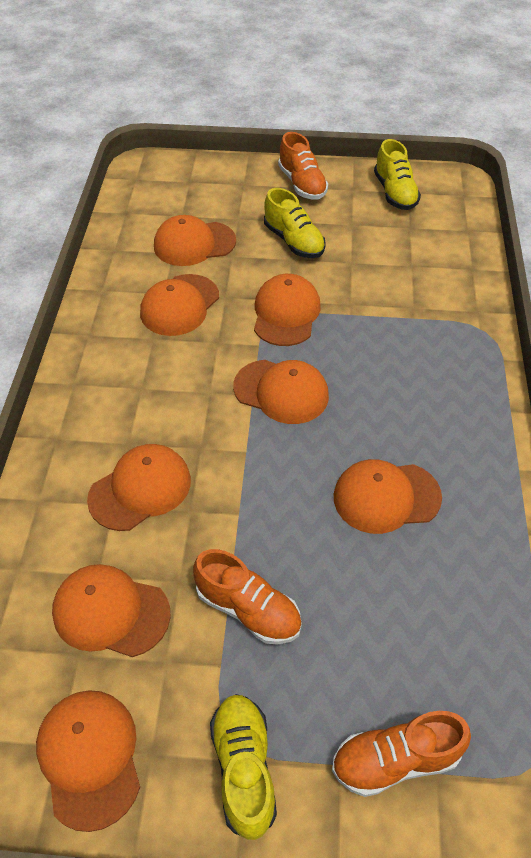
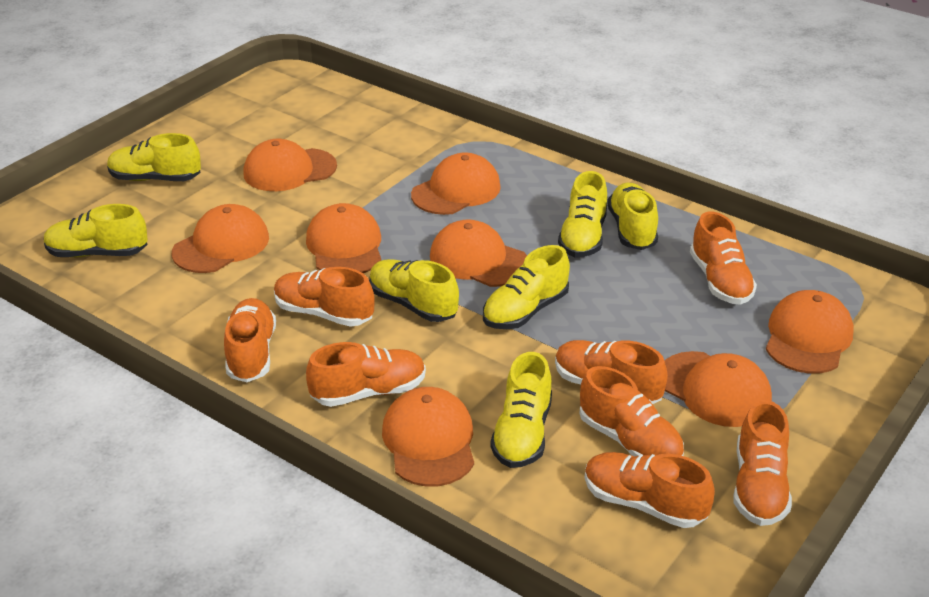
orange shoe: 3 -> 8
yellow shoe: 3 -> 7

